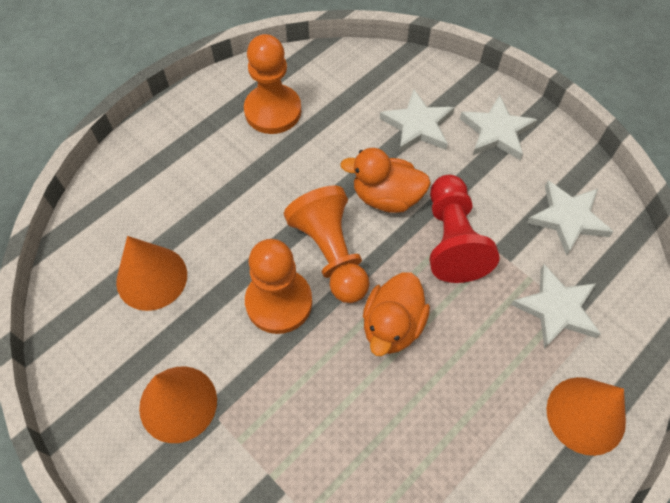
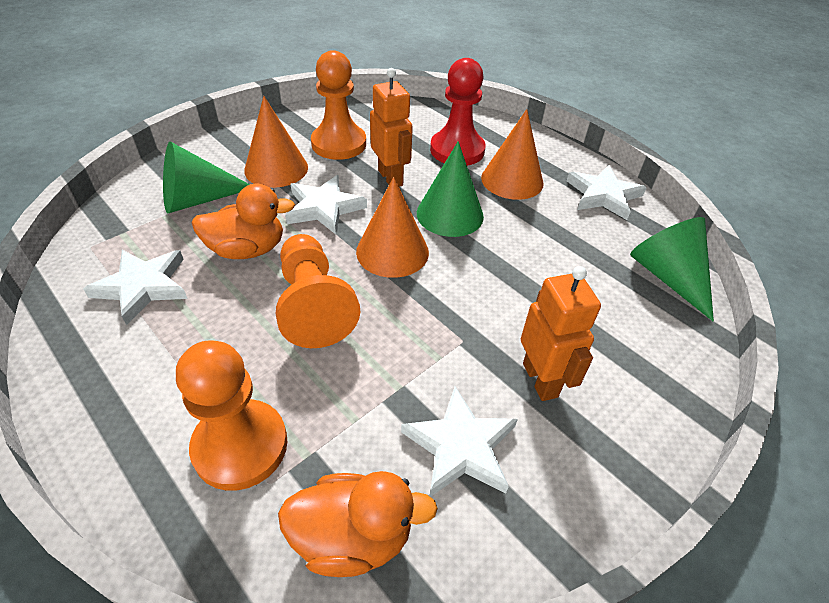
green cone: 0 -> 3
orange robot: 0 -> 2

